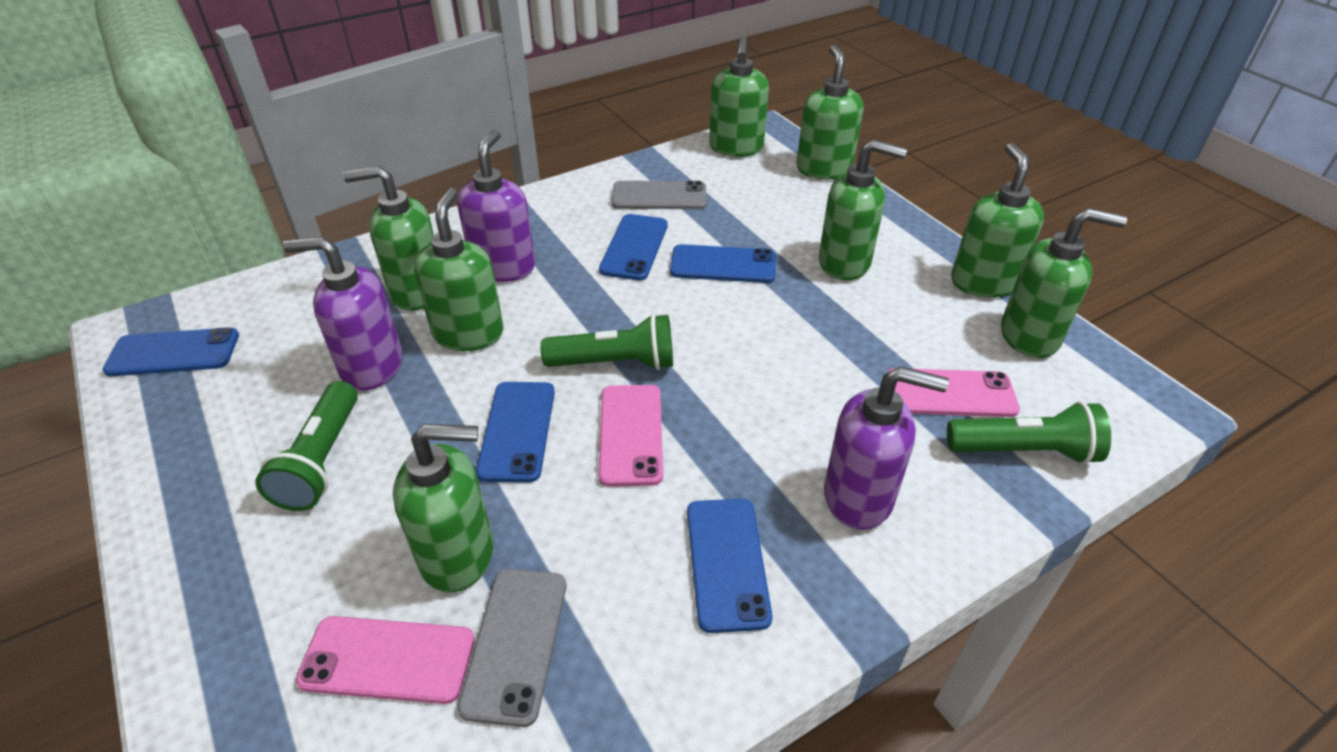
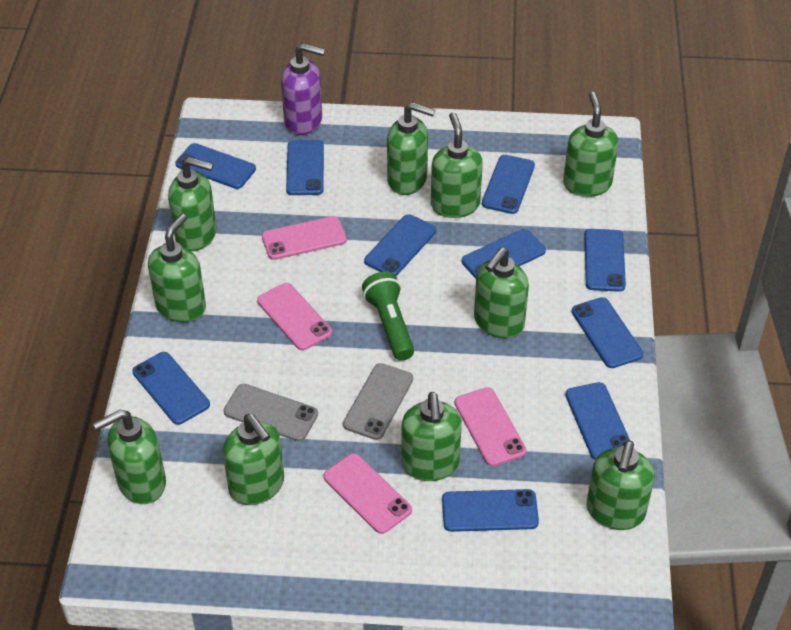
blue phone: 5 -> 10
green flashlight: 3 -> 1
green soap dispenser: 8 -> 10
pink phone: 3 -> 4
purple soap dispenser: 3 -> 1

